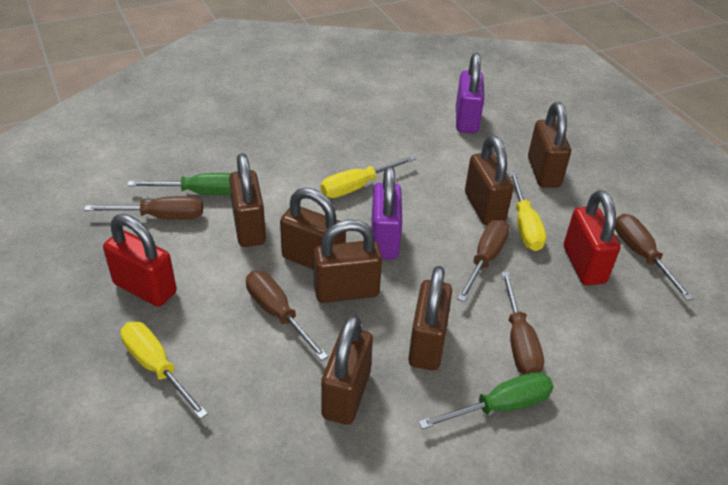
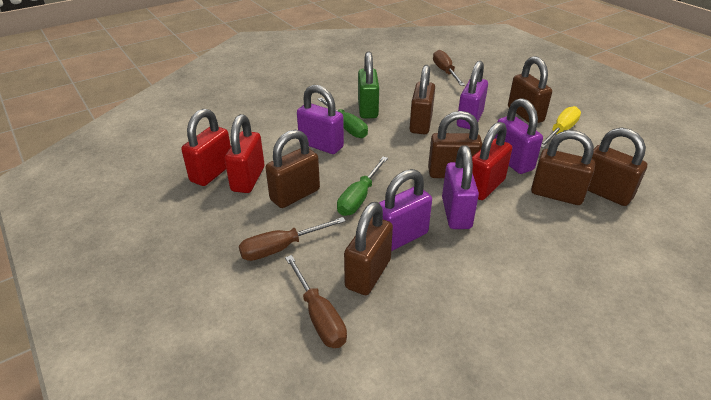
brown screwdriver: 5 -> 3
green padlock: 0 -> 1
purple padlock: 2 -> 5
red padlock: 2 -> 3
yellow screwdriver: 3 -> 1

